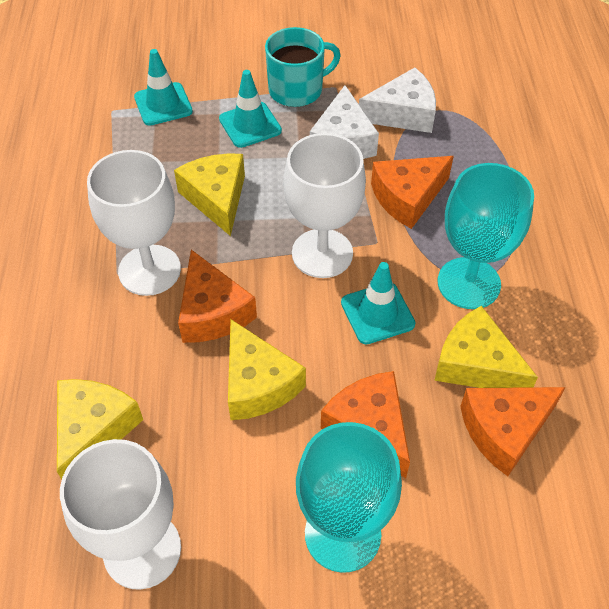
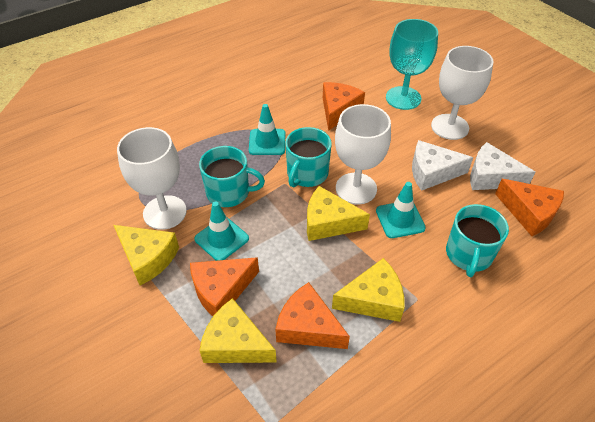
turquoise goblet: 2 -> 1
turquoise mug: 1 -> 3

